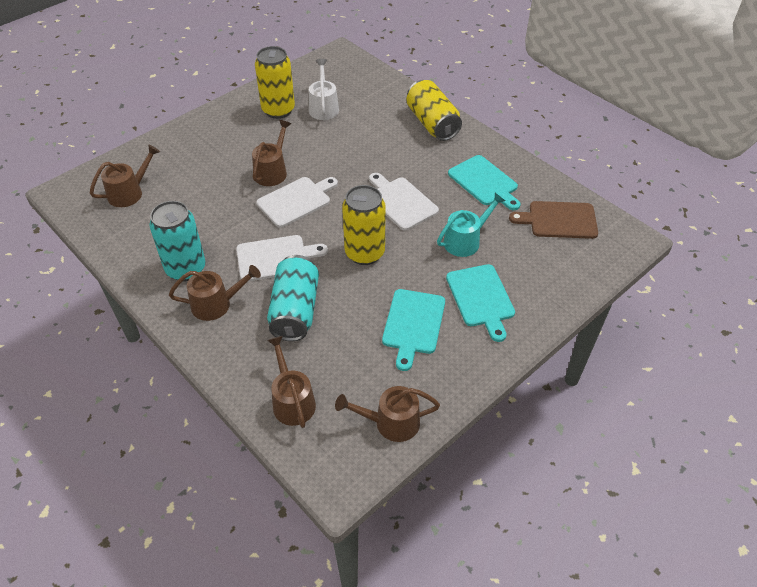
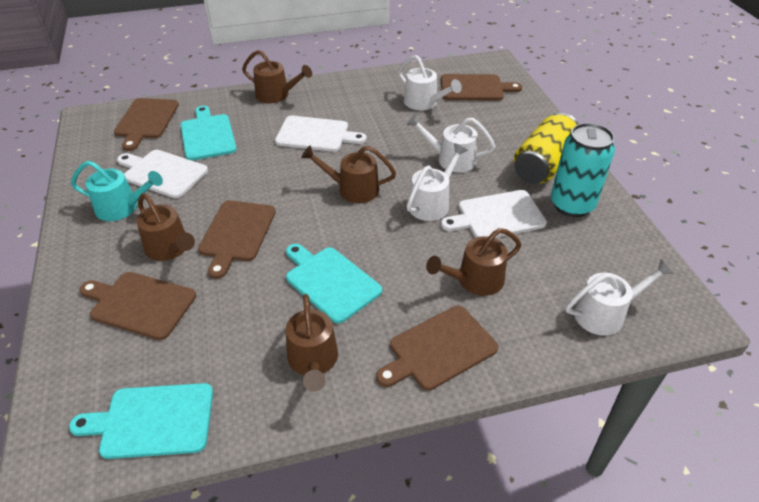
brown cutting board: 1 -> 5
turquoise can: 2 -> 1
white watering can: 1 -> 4
yellow can: 3 -> 1

